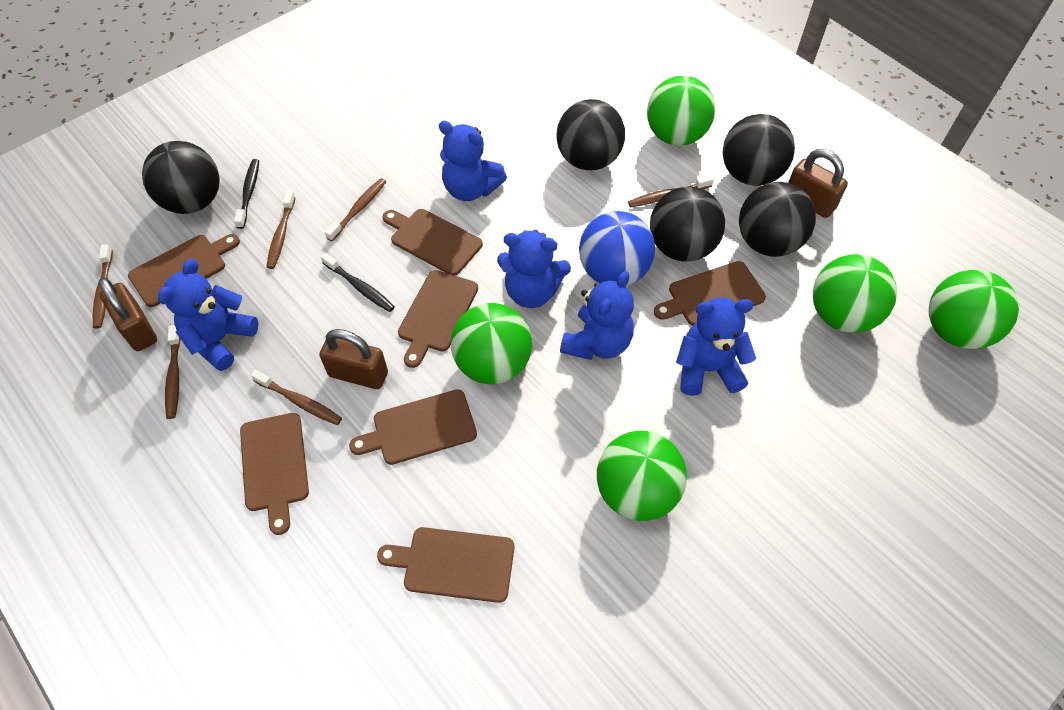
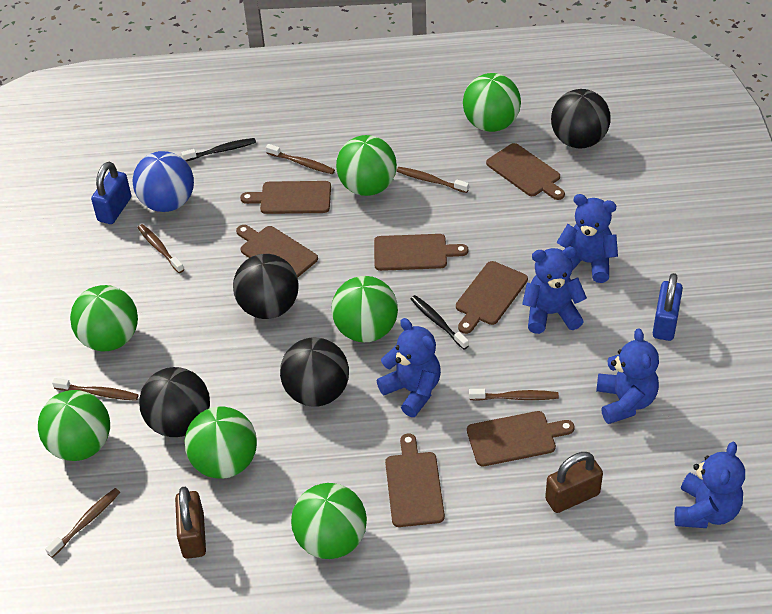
black ball: 5 -> 4
blue padlock: 0 -> 2
brown padlock: 3 -> 2
green ball: 5 -> 7

